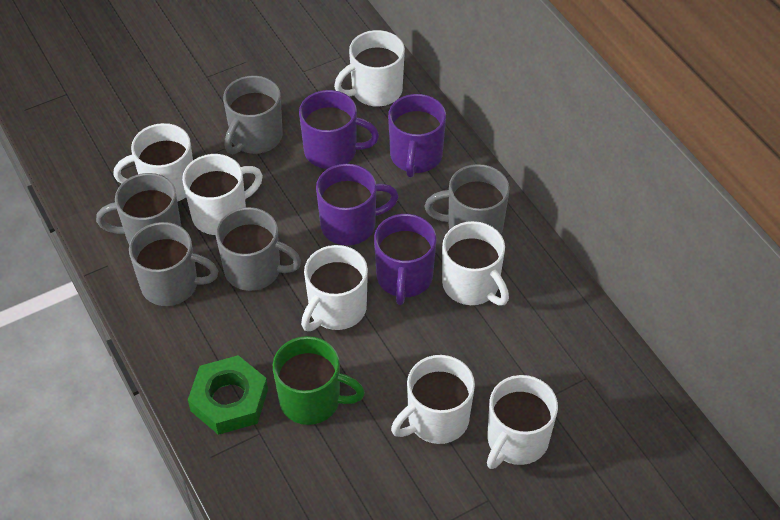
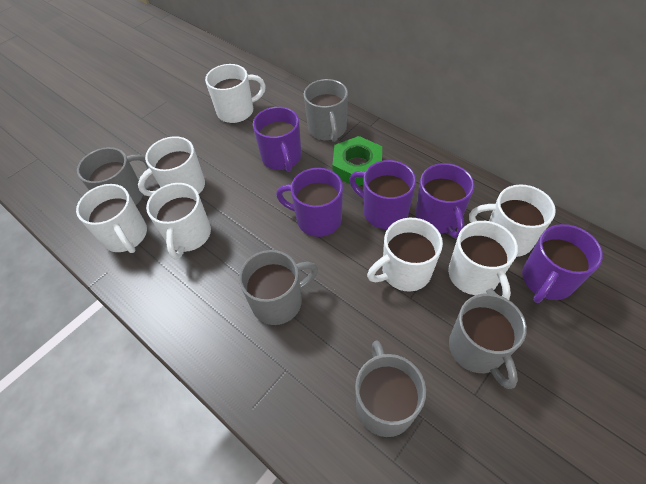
green mug: 1 -> 0
purple mug: 4 -> 5

